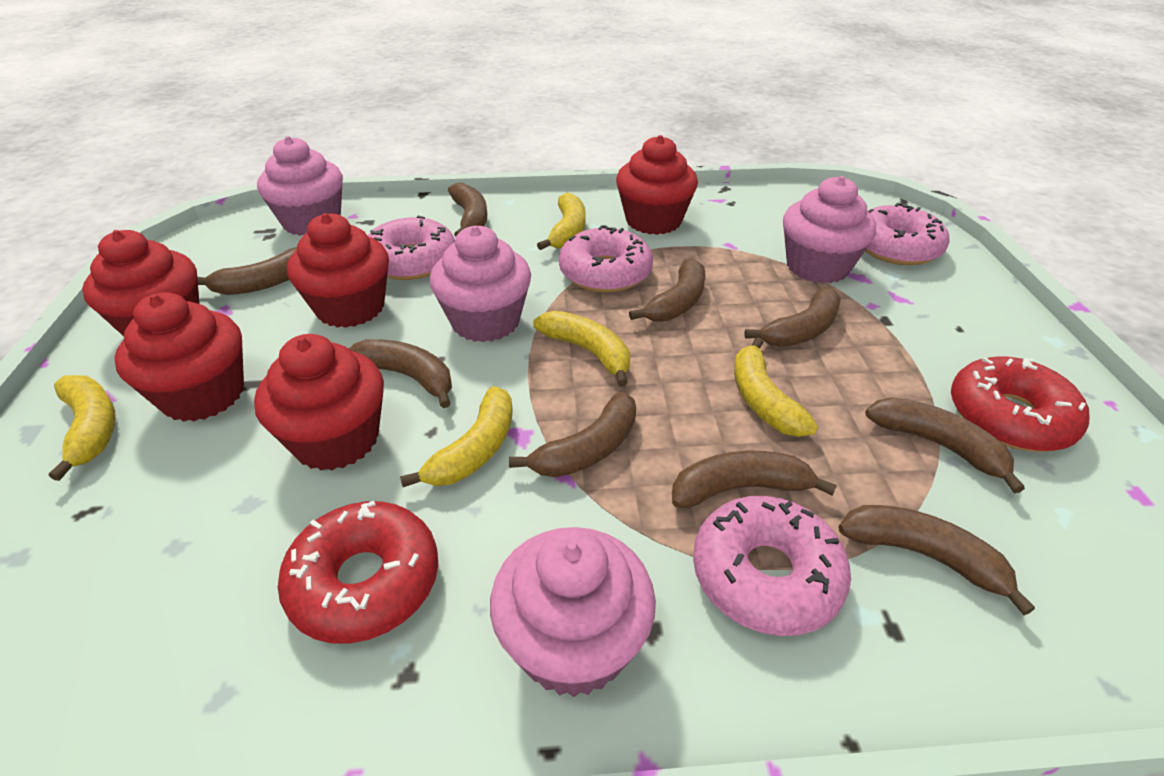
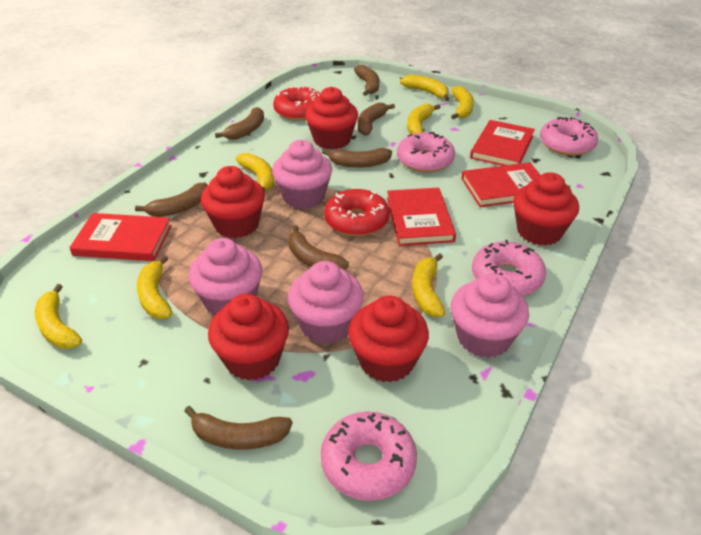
brown banana: 9 -> 7
red book: 0 -> 4
yellow banana: 5 -> 7

